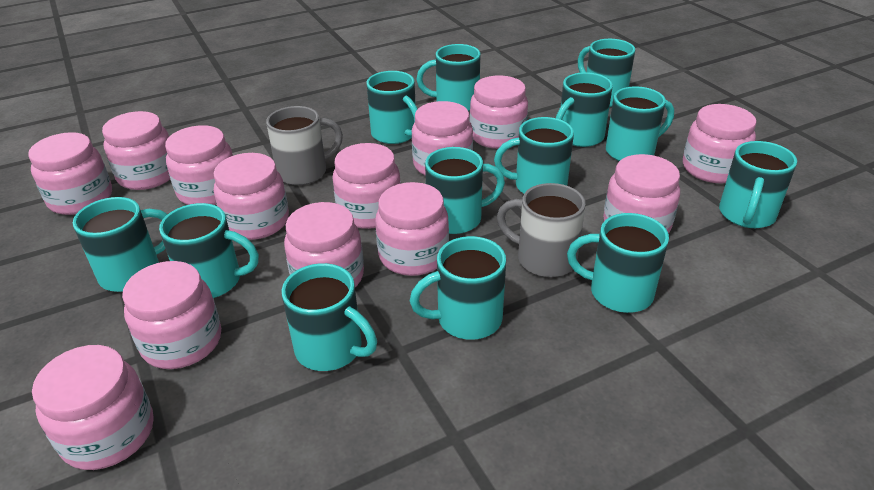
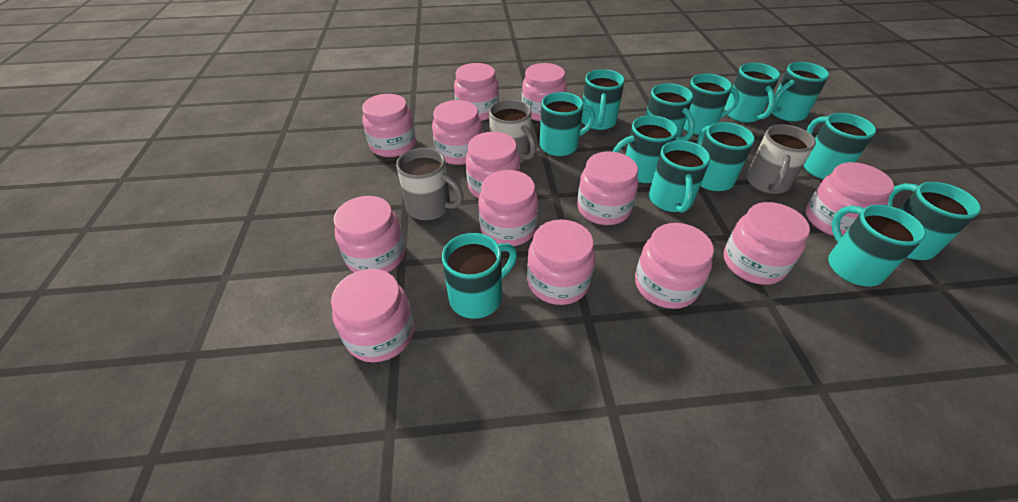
grey mug: 2 -> 3

